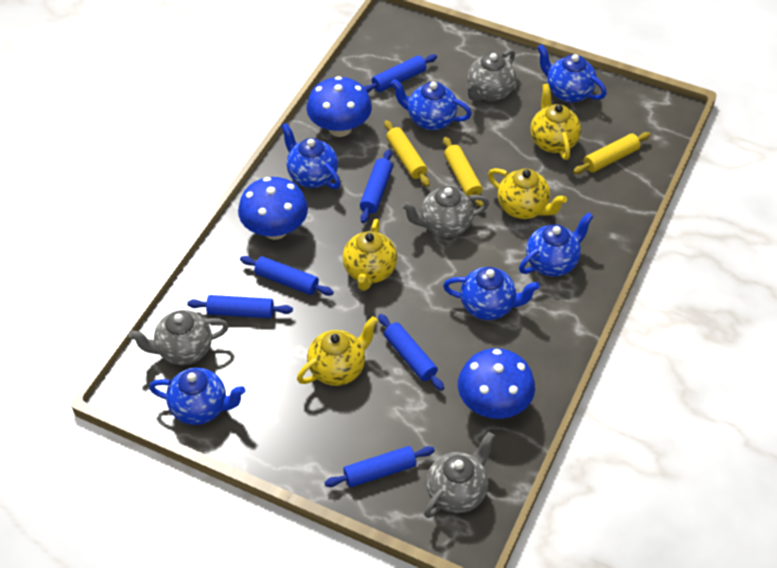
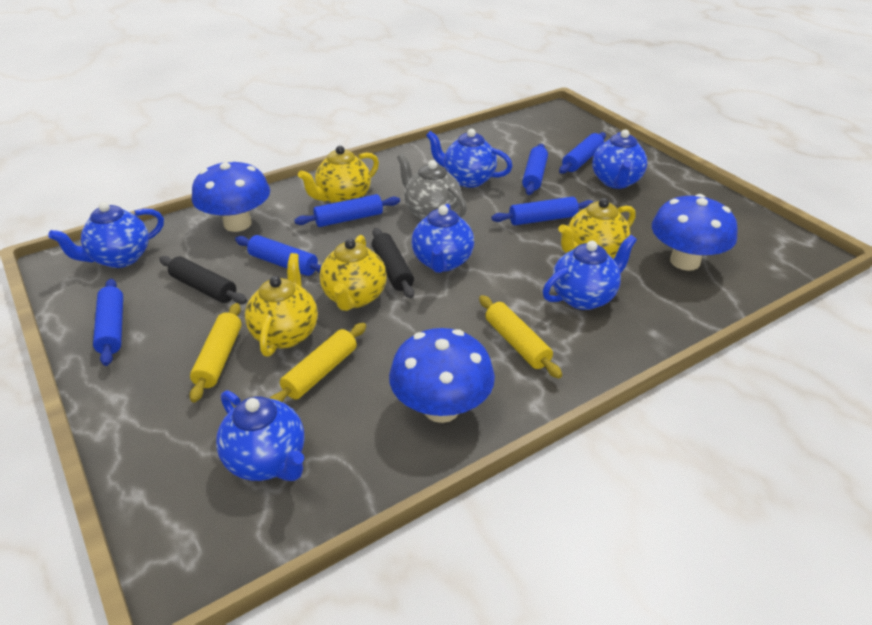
black rolling pin: 0 -> 2
grey teapot: 4 -> 1

